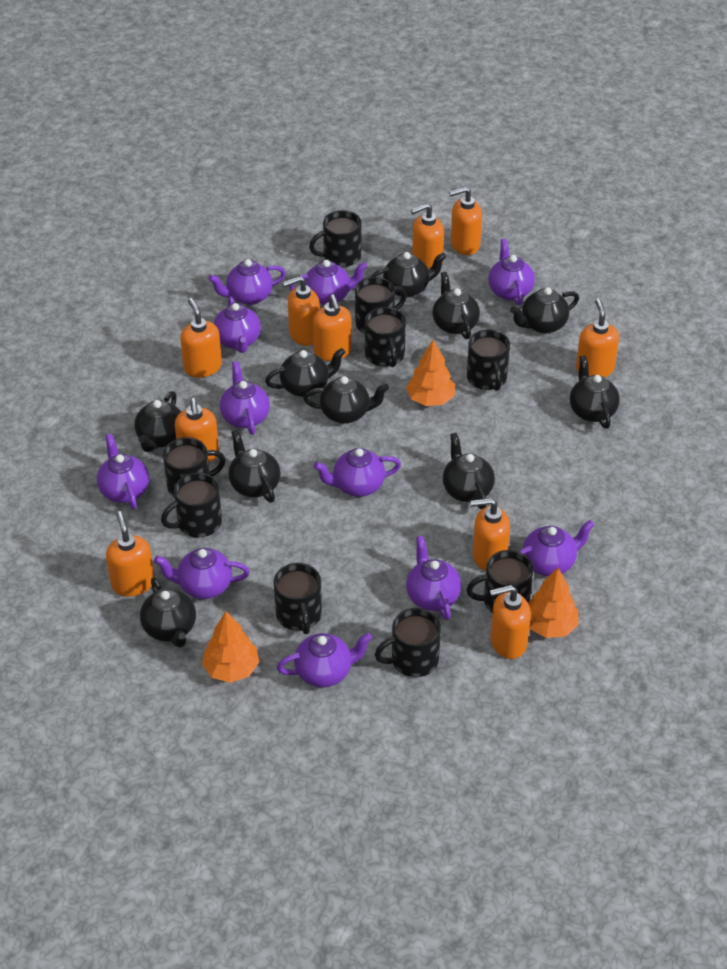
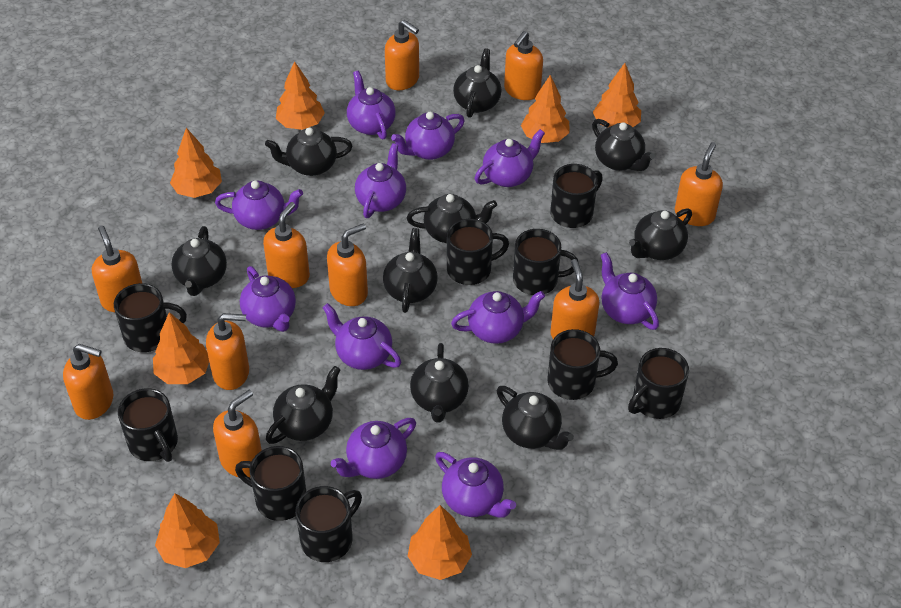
orange tree: 3 -> 7

